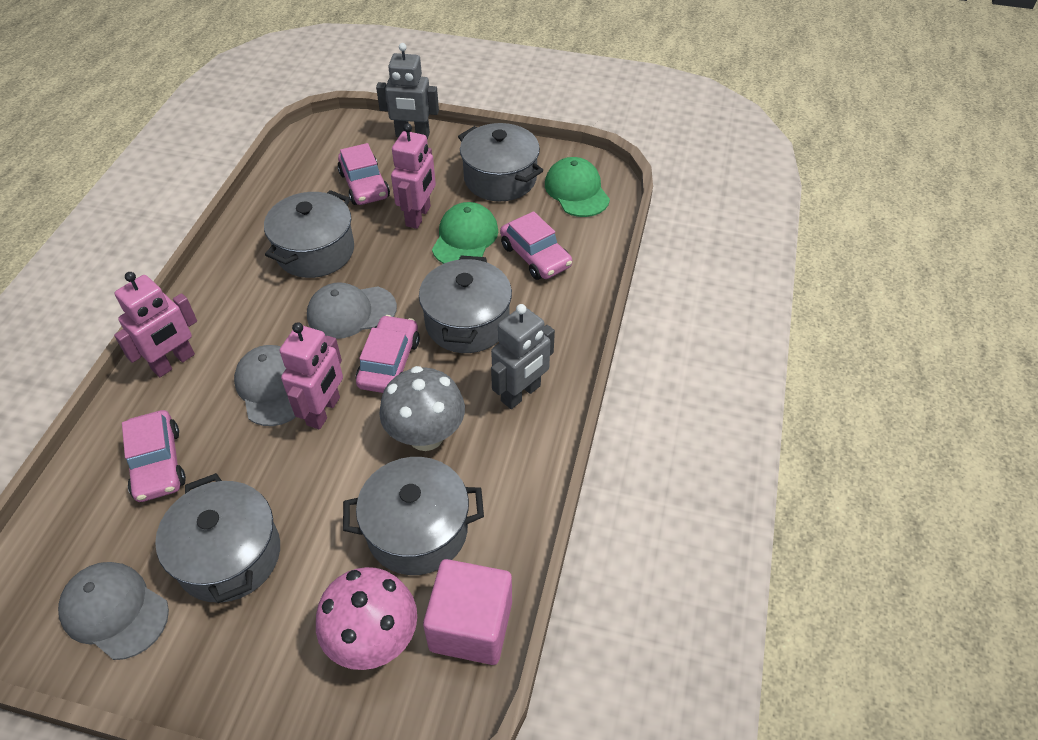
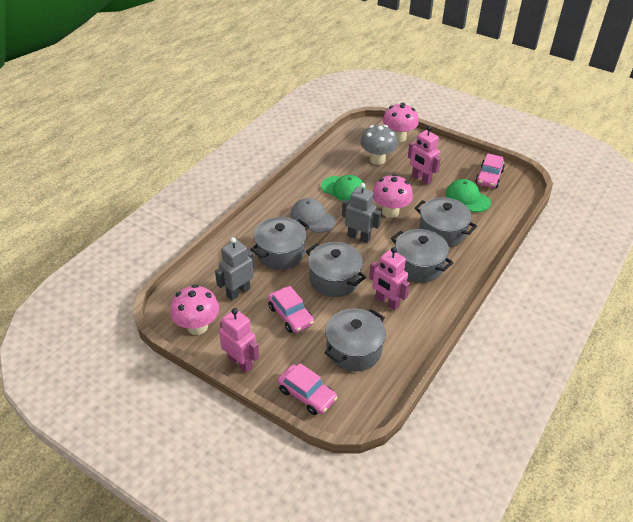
grey cap: 3 -> 1
pink car: 4 -> 3
pink cube: 1 -> 0
pink mushroom: 1 -> 3

